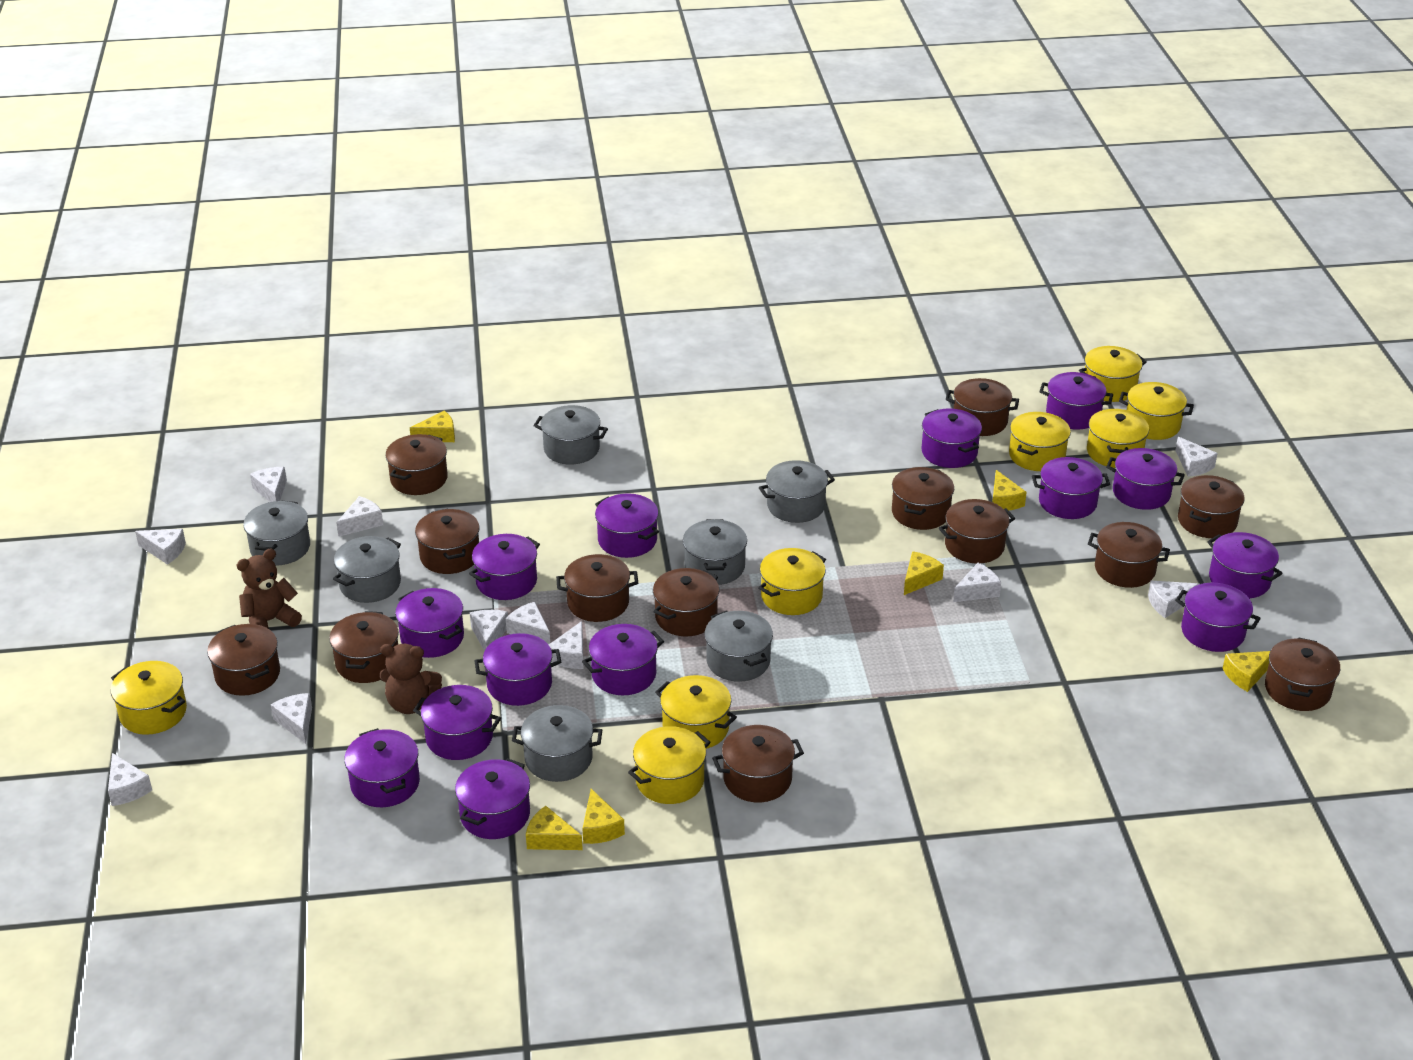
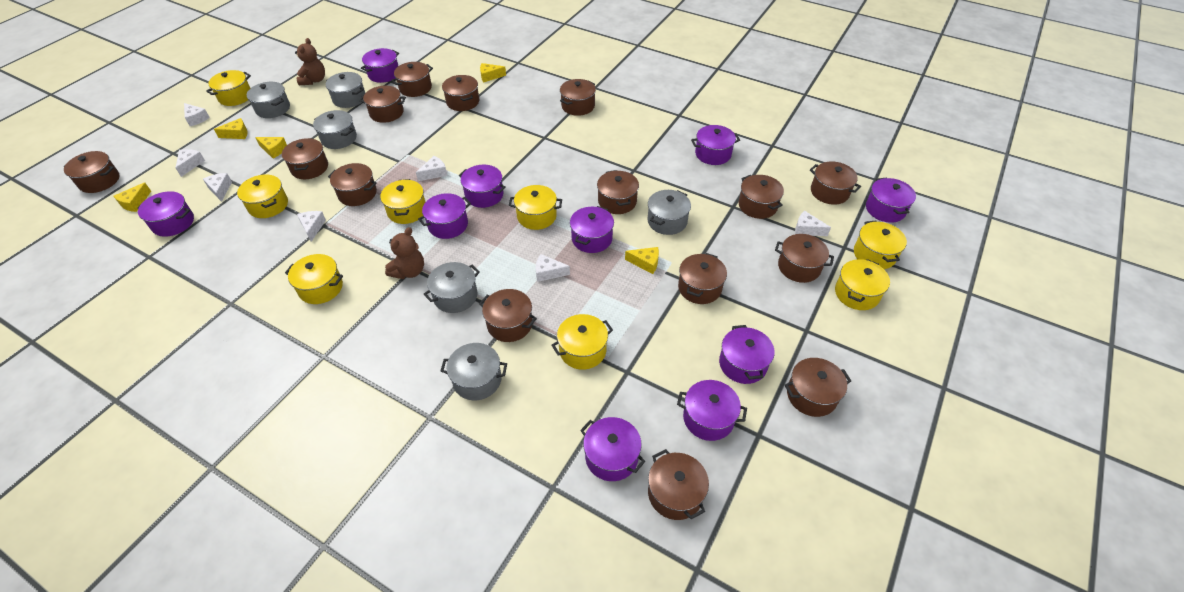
brown pot: 13 -> 15
grey pot: 7 -> 6
purple pot: 14 -> 10
white cheese: 11 -> 7
yellow cheese: 6 -> 5

